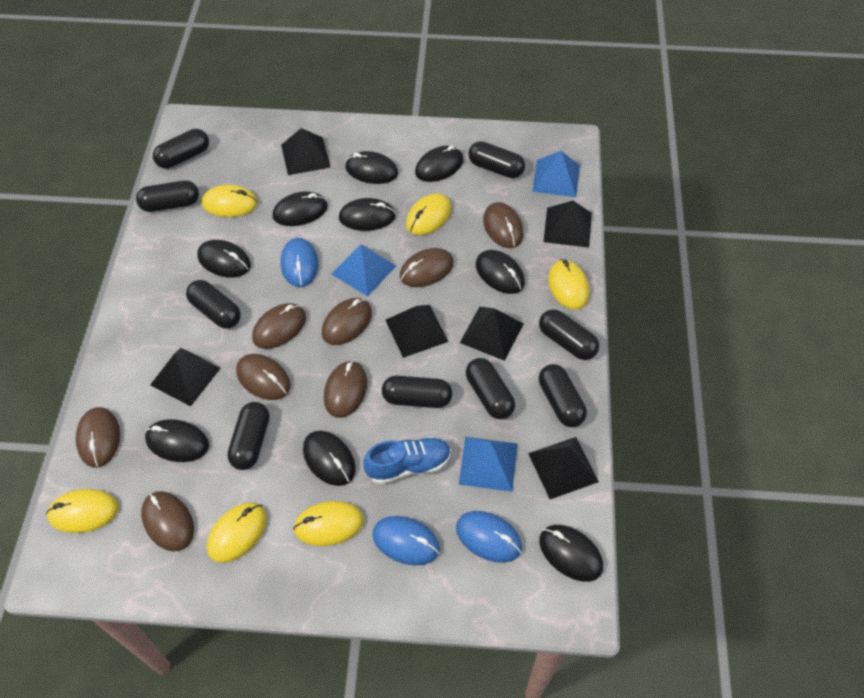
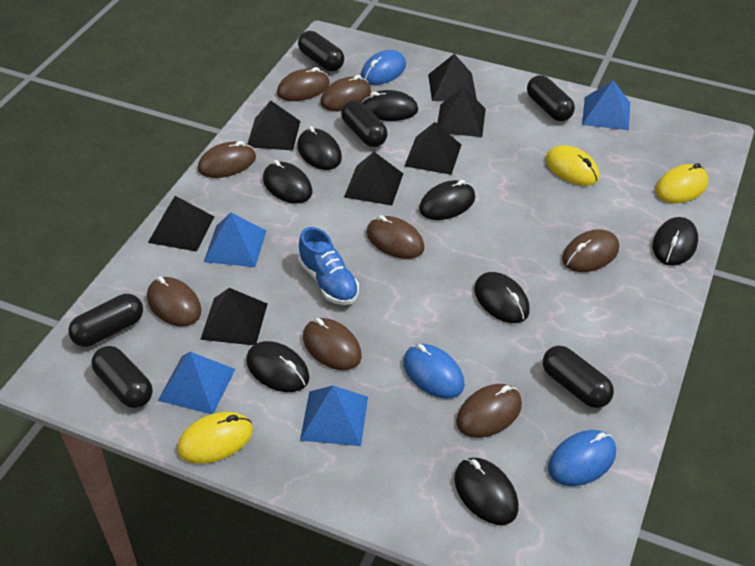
black capsule: 9 -> 6
black mouse: 9 -> 8
black pyramid: 6 -> 7
blue pyramid: 3 -> 4
yellow mouse: 6 -> 3

